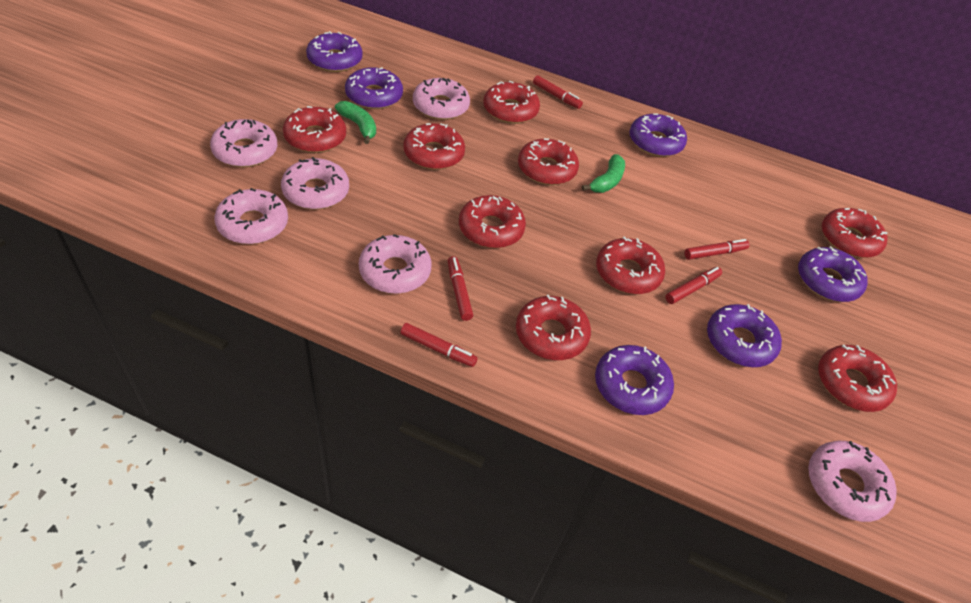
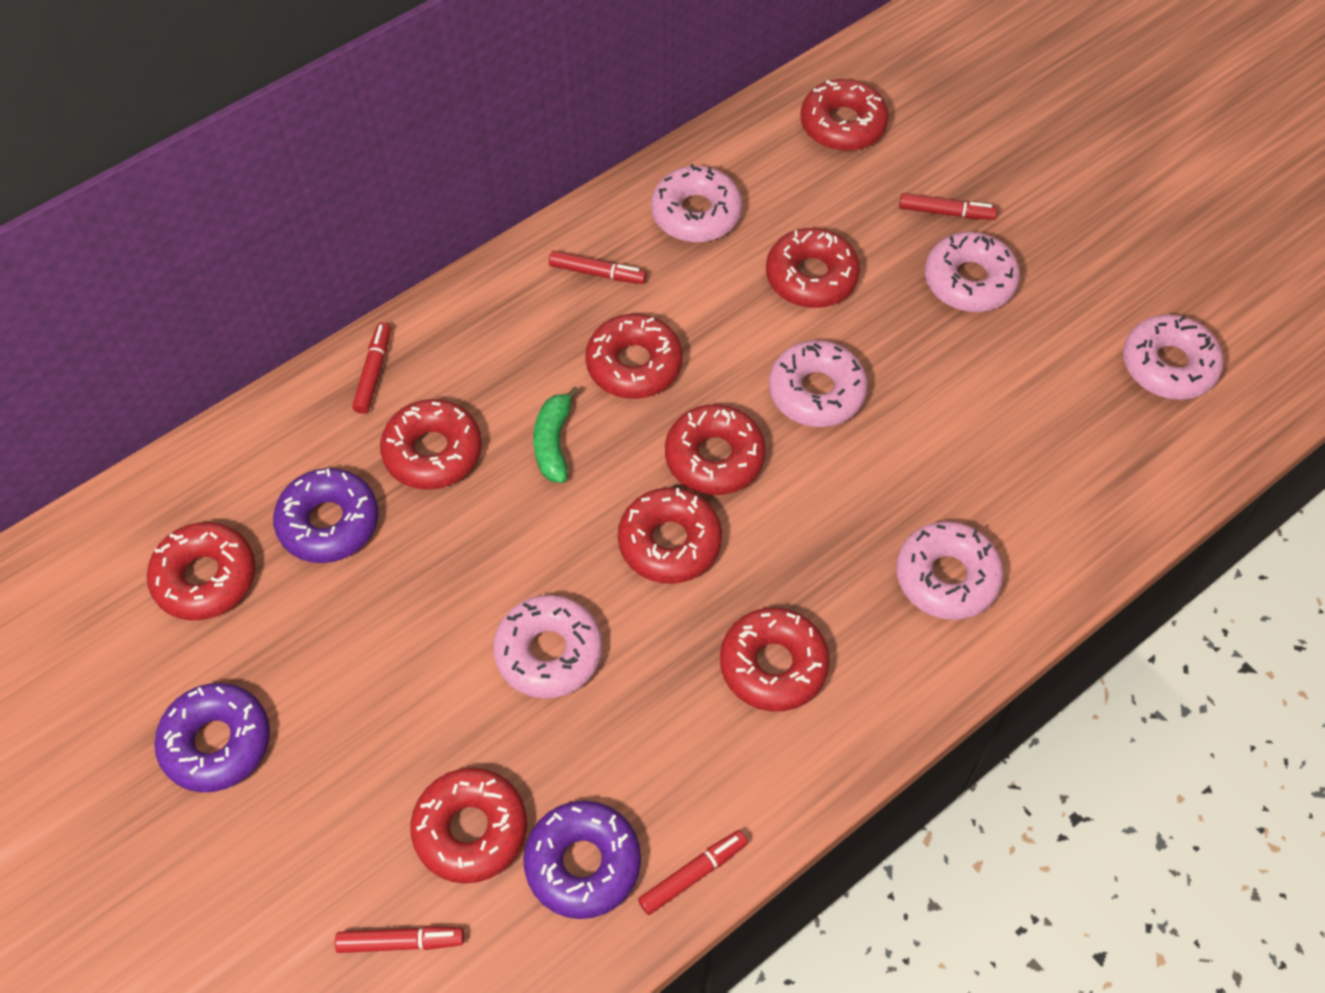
green banana: 2 -> 1
purple donut: 6 -> 3

